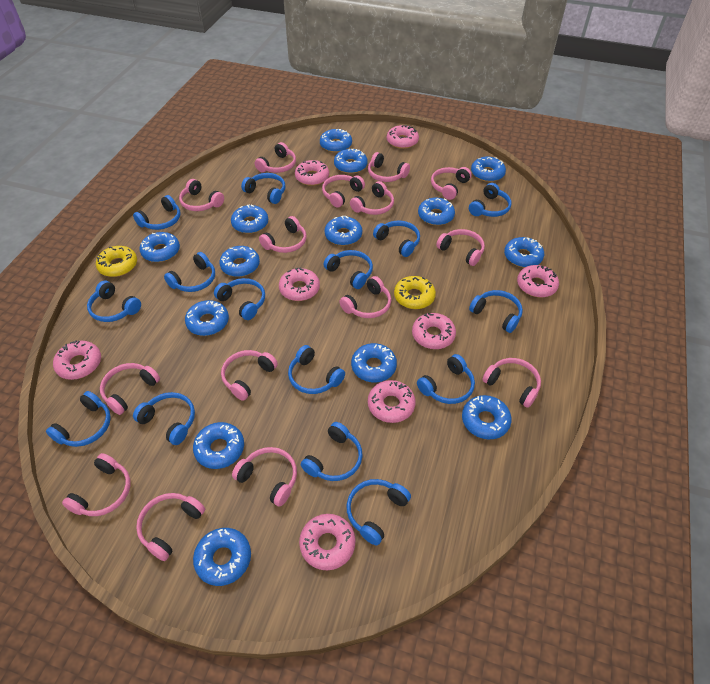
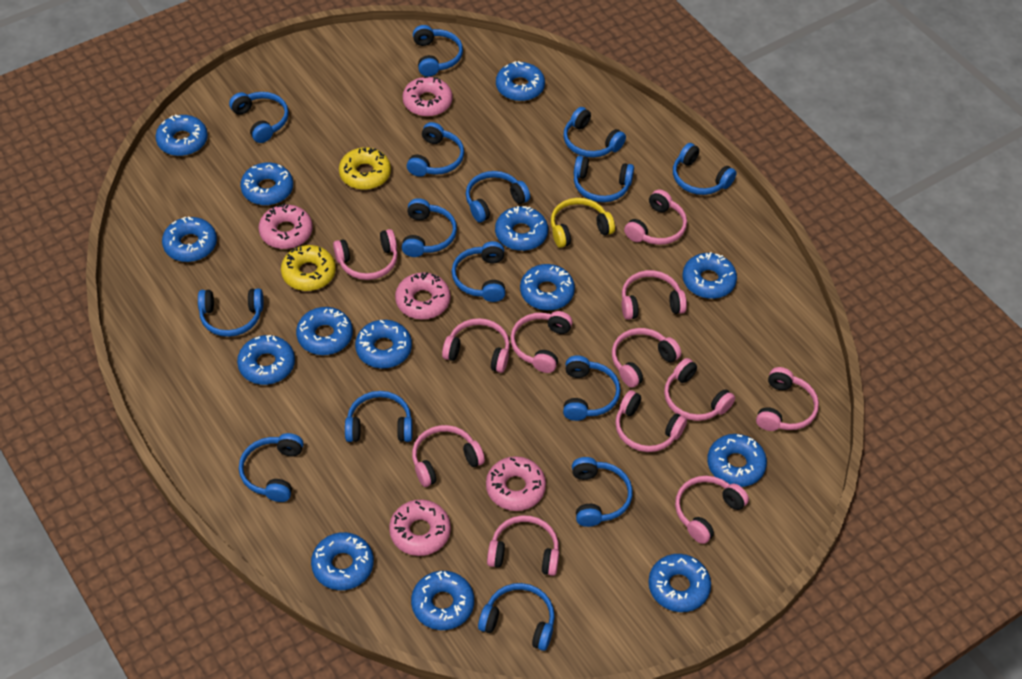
pink donut: 8 -> 5
pink headphones: 15 -> 12
yellow headphones: 0 -> 1

